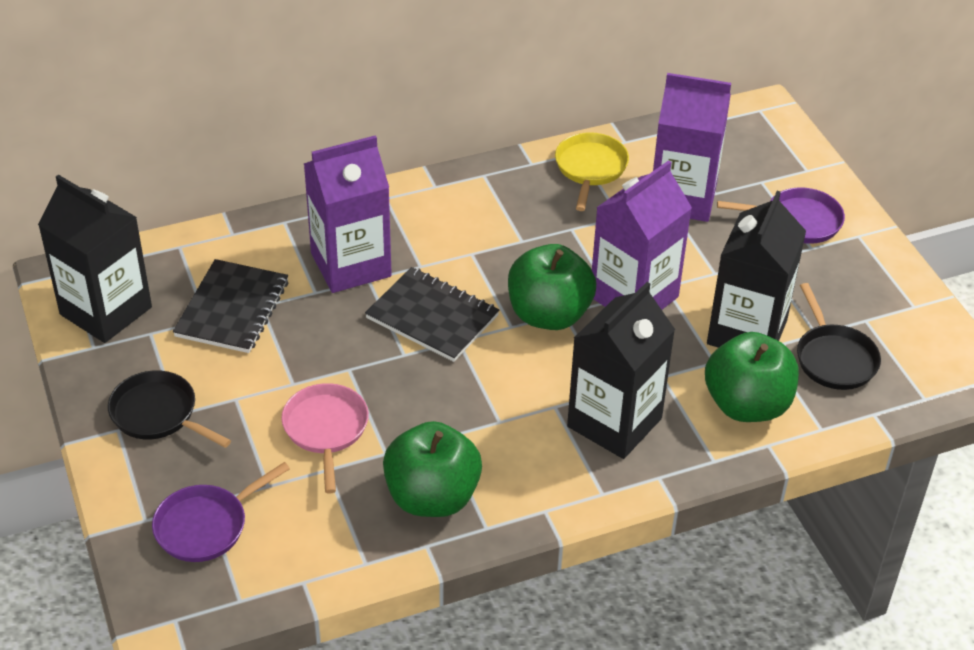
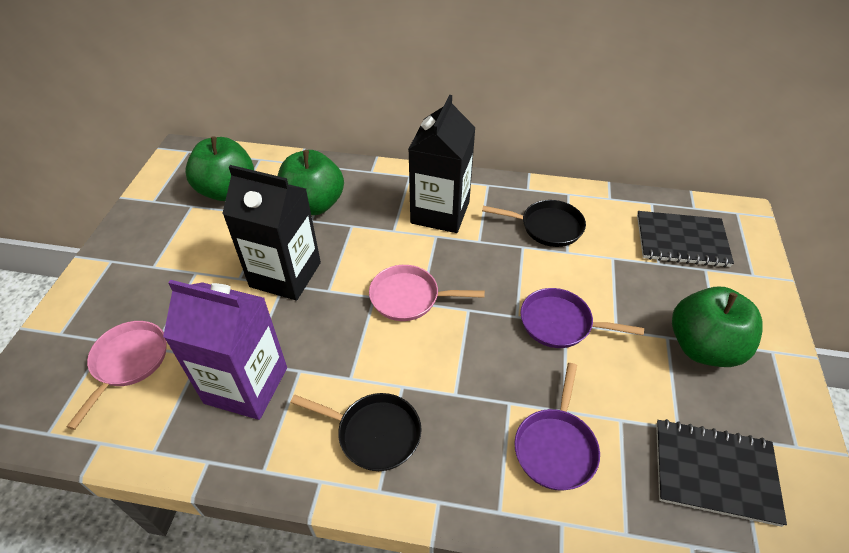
black carton: 3 -> 2
pink pan: 1 -> 2
purple carton: 3 -> 1
yellow pan: 1 -> 0

